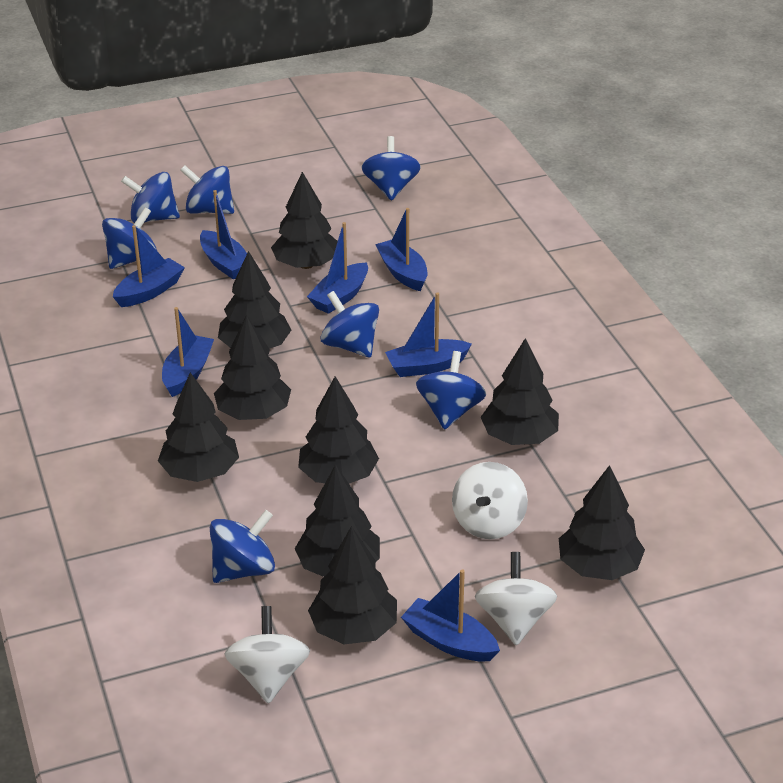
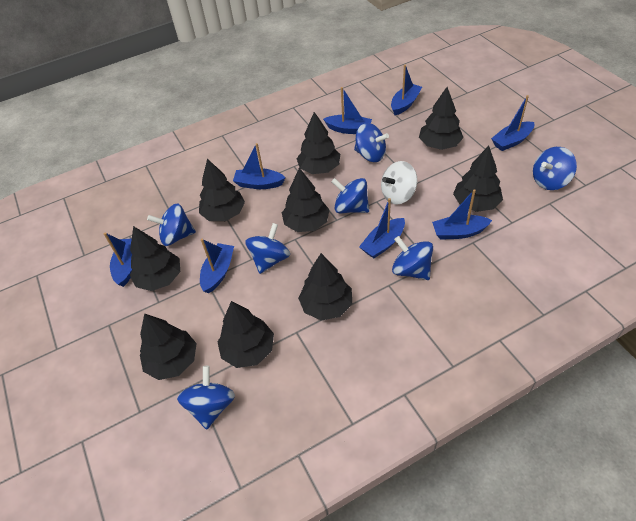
blue boat: 7 -> 8
white spinning top: 3 -> 1

